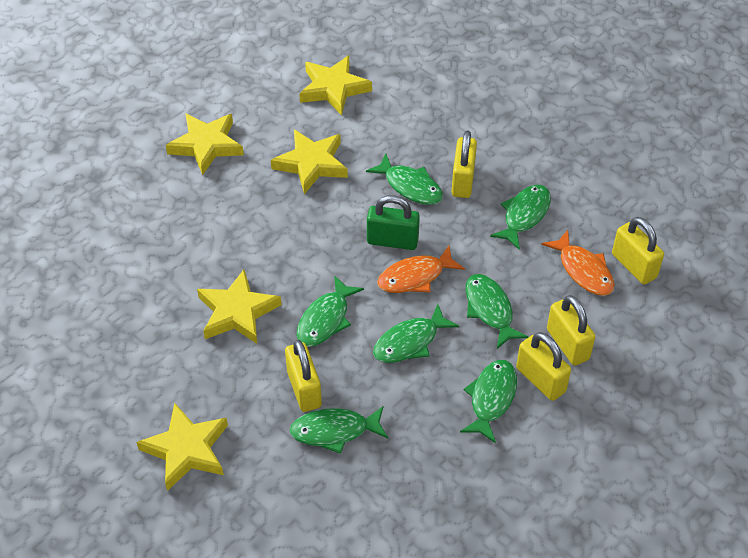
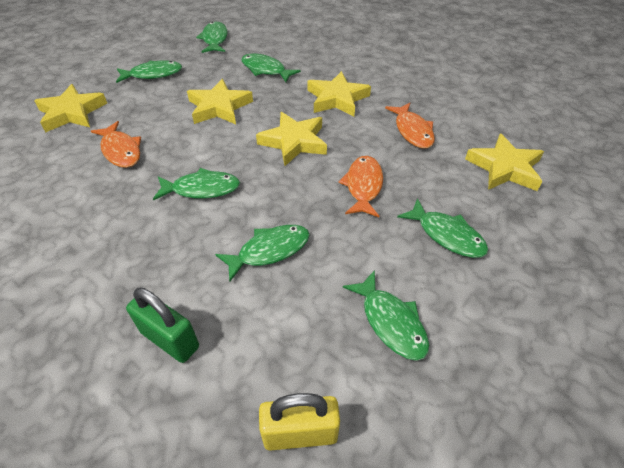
orange fish: 2 -> 3
yellow padlock: 5 -> 1

